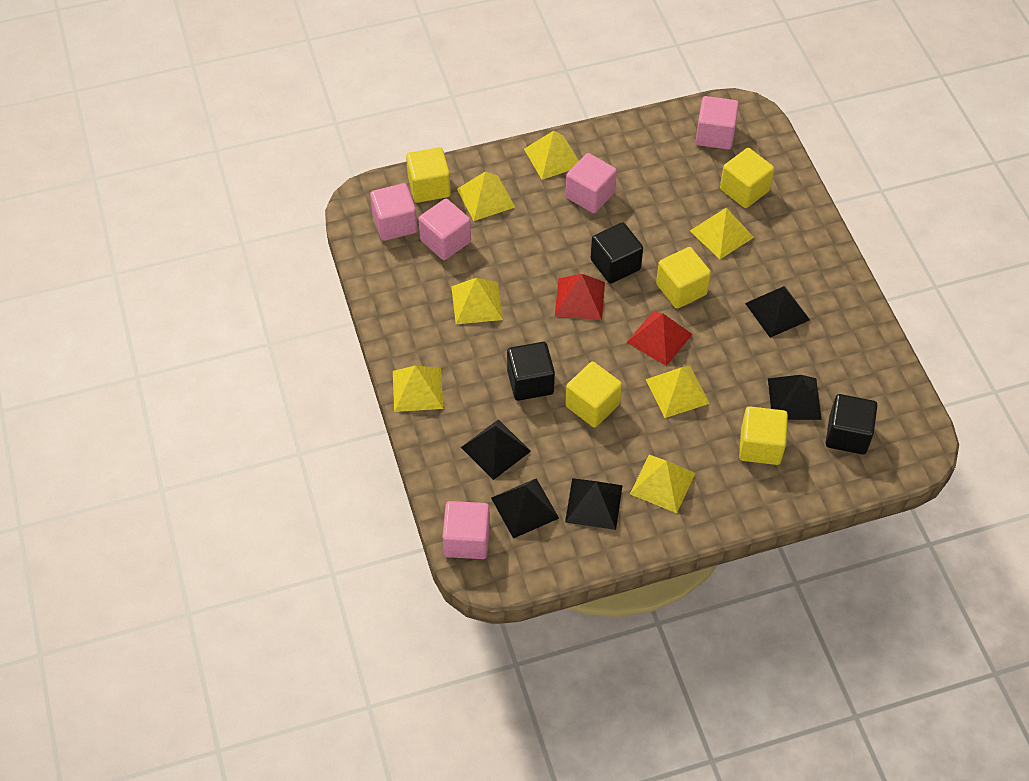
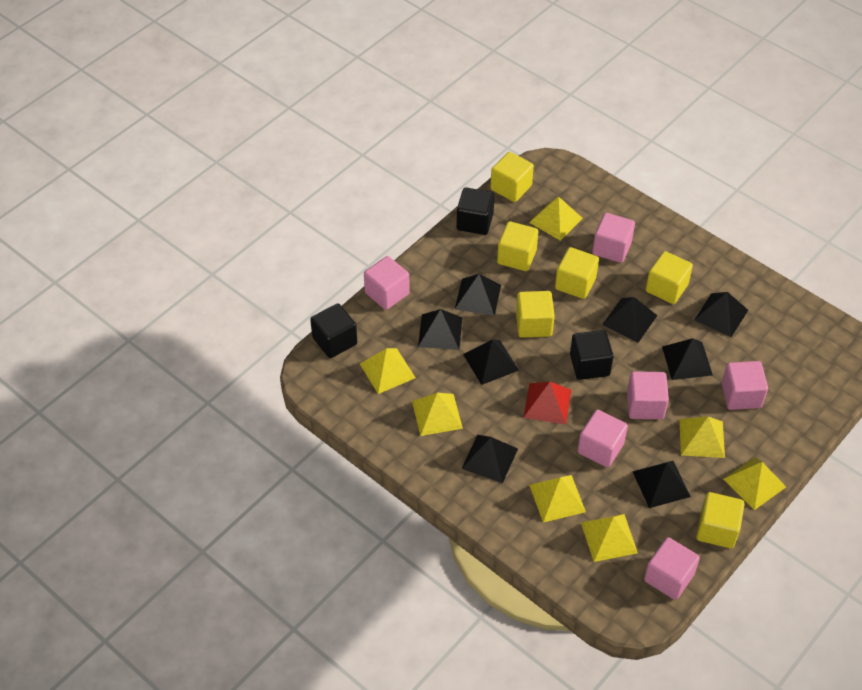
black pyramid: 5 -> 8
pink cube: 5 -> 6
red pyramid: 2 -> 1
yellow cube: 5 -> 6

